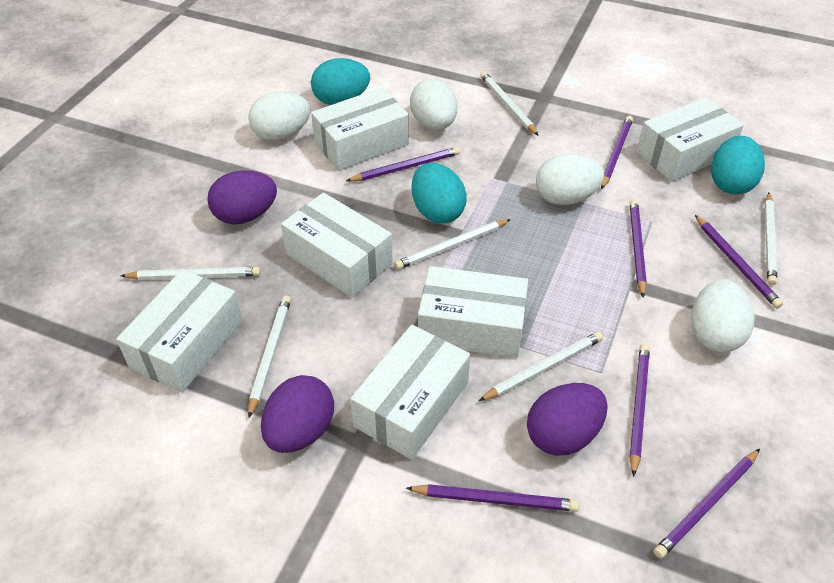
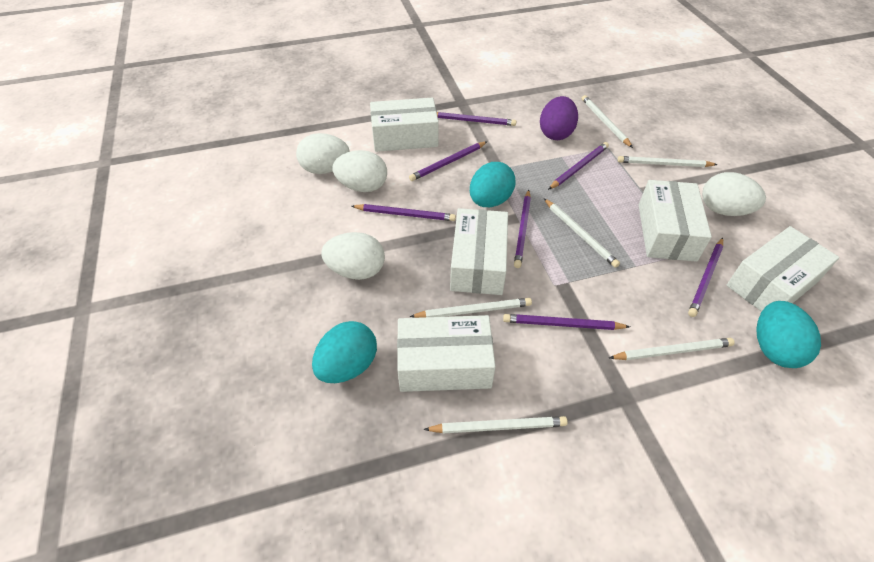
purple egg: 3 -> 1
white box: 6 -> 5

